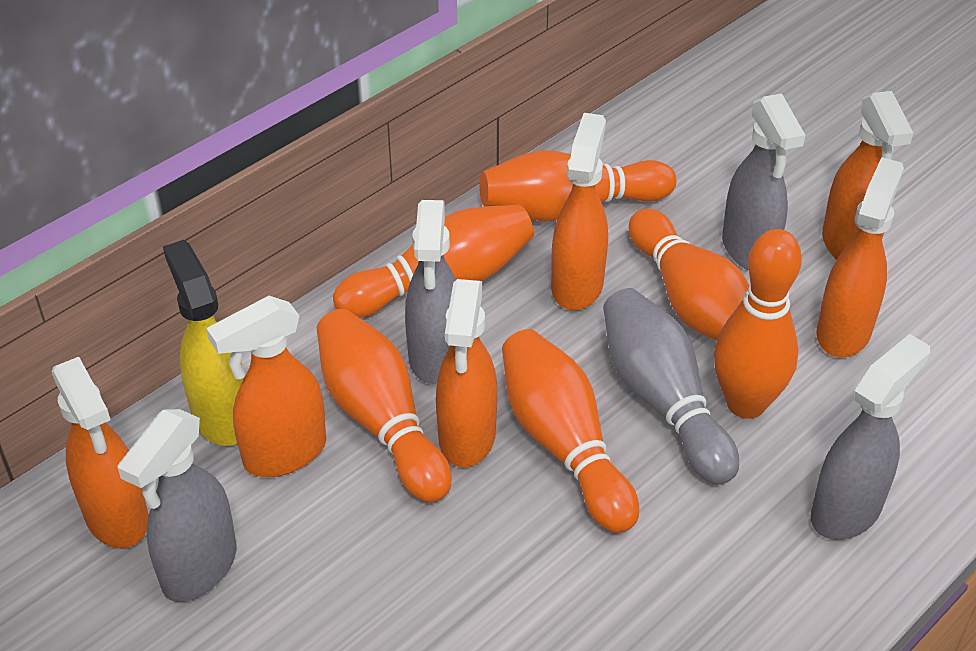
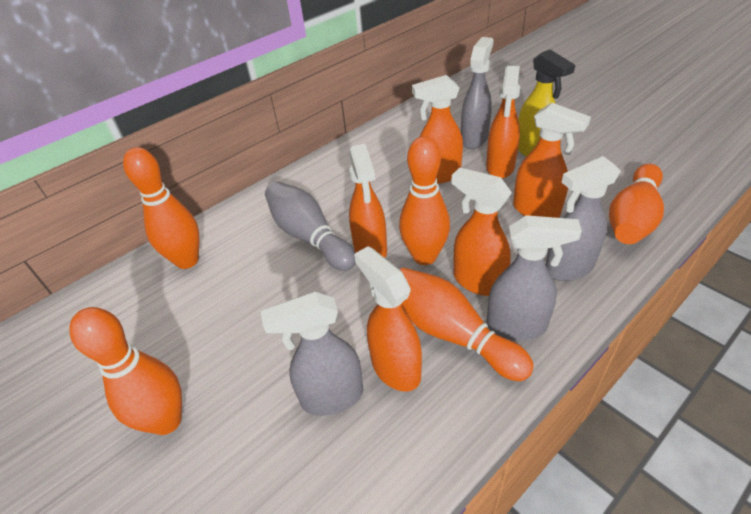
orange bowling pin: 6 -> 5

